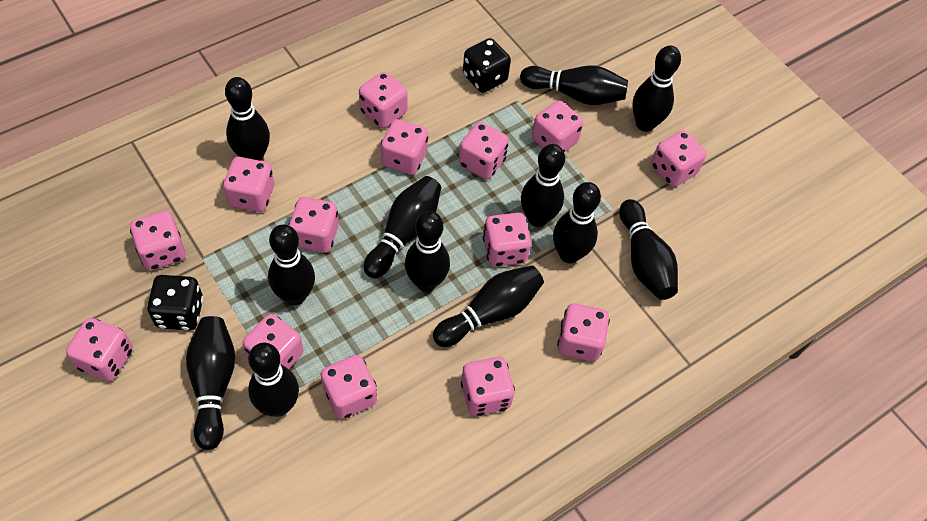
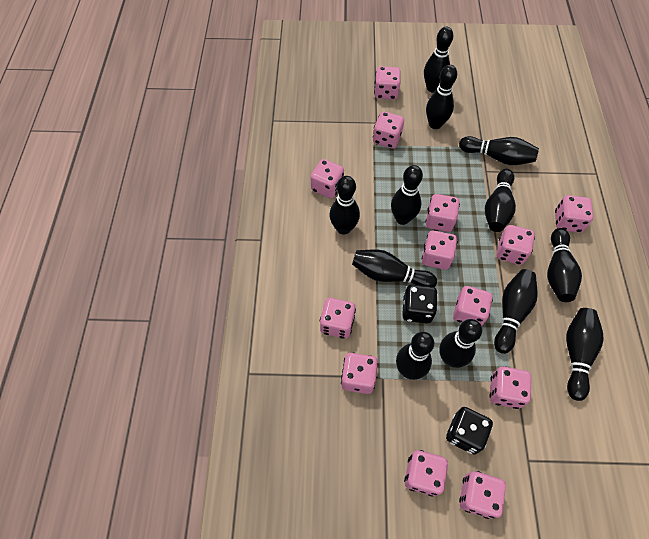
pink dice: 14 -> 13

